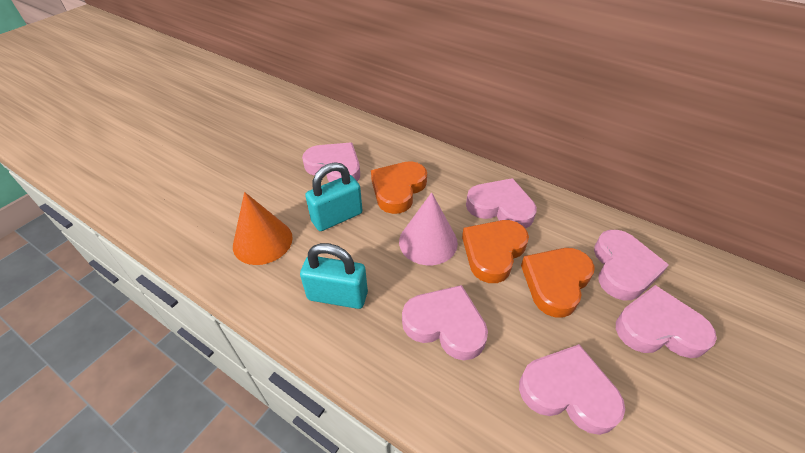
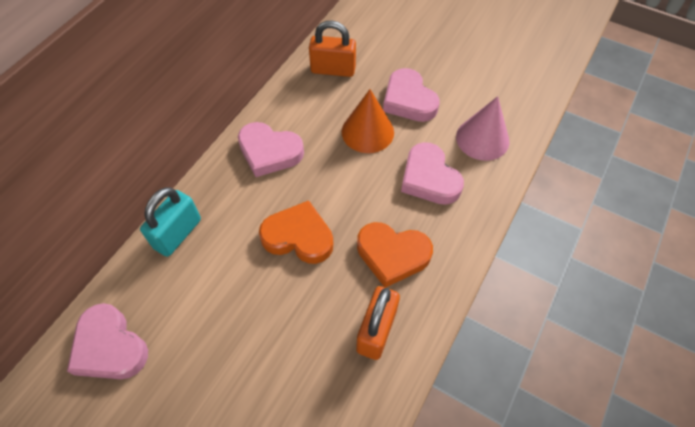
orange heart: 3 -> 2
orange padlock: 0 -> 2
pink heart: 6 -> 4
turquoise padlock: 2 -> 1

